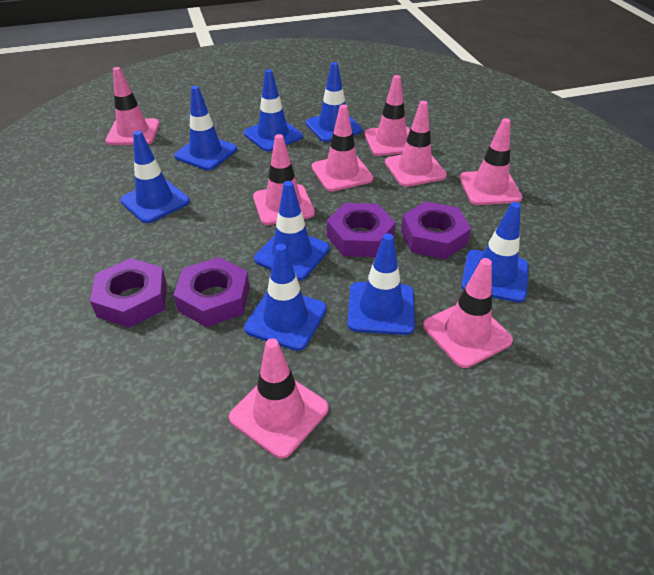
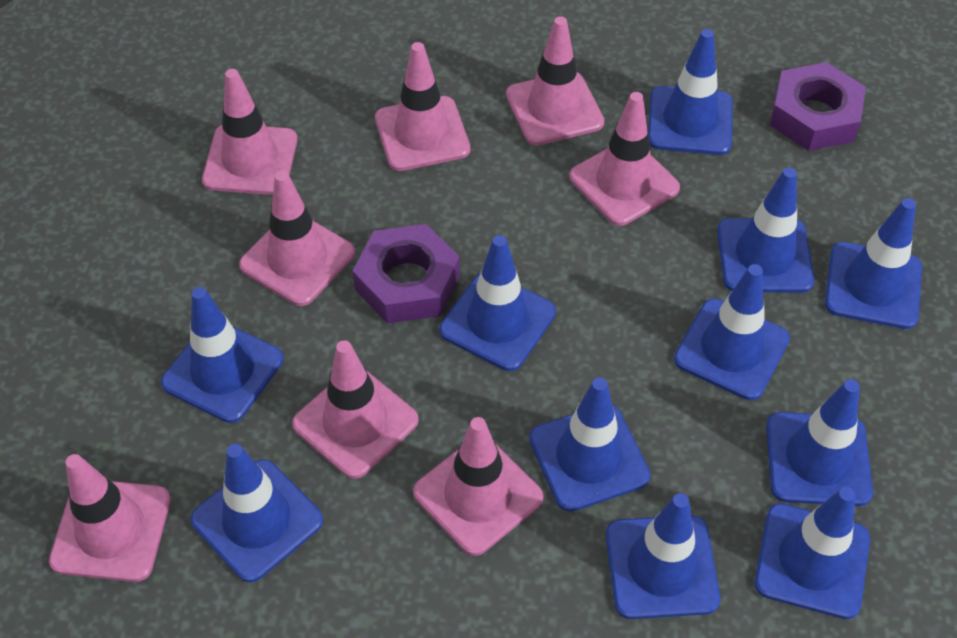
blue traffic cone: 8 -> 11
purple nut: 4 -> 2

